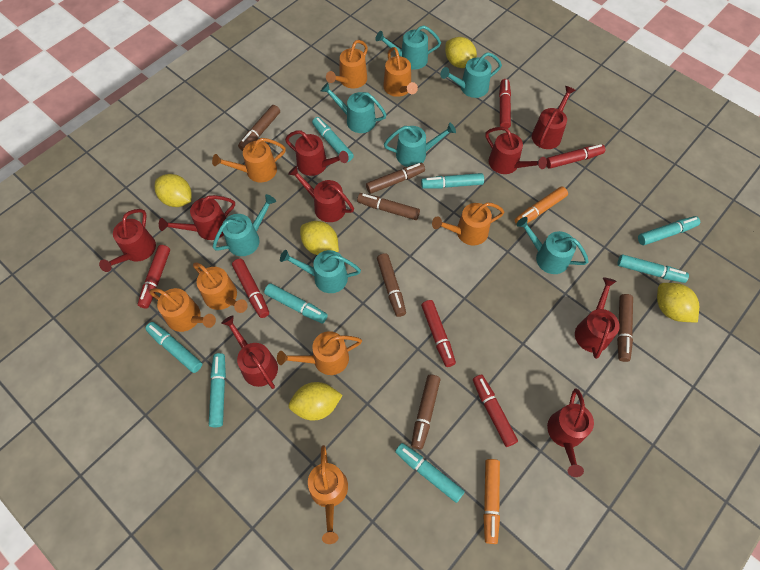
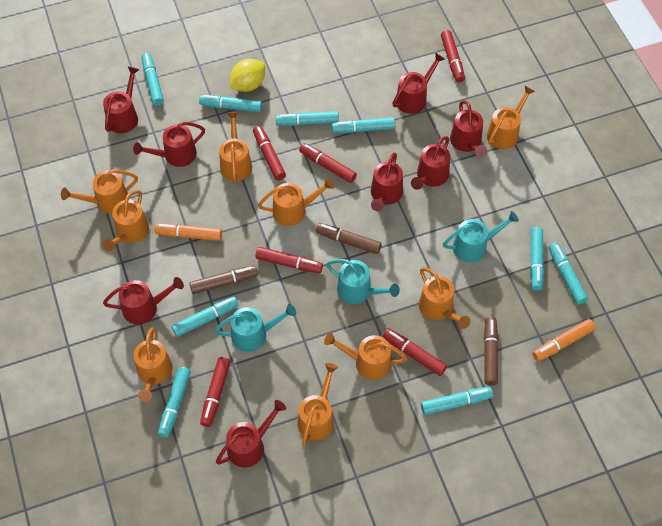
brown marker: 6 -> 3
orange watering can: 8 -> 9
red watering can: 9 -> 8
turquoise marker: 8 -> 9
turquoise watering can: 7 -> 3
yellow lemon: 5 -> 1

